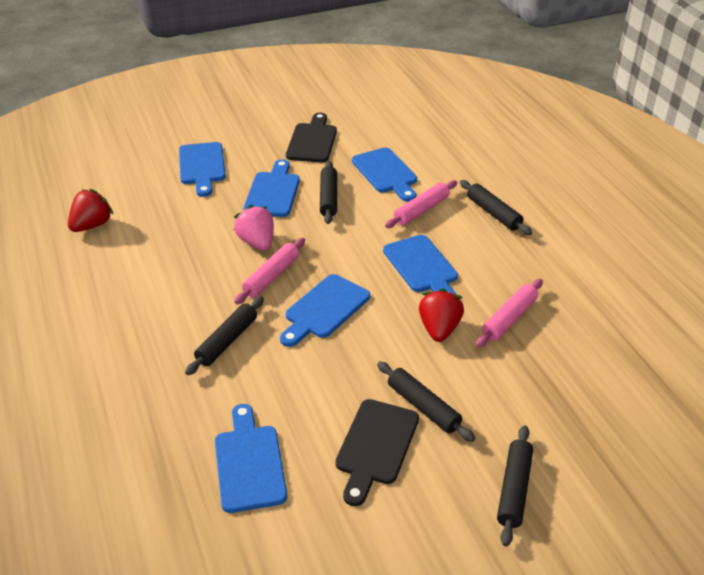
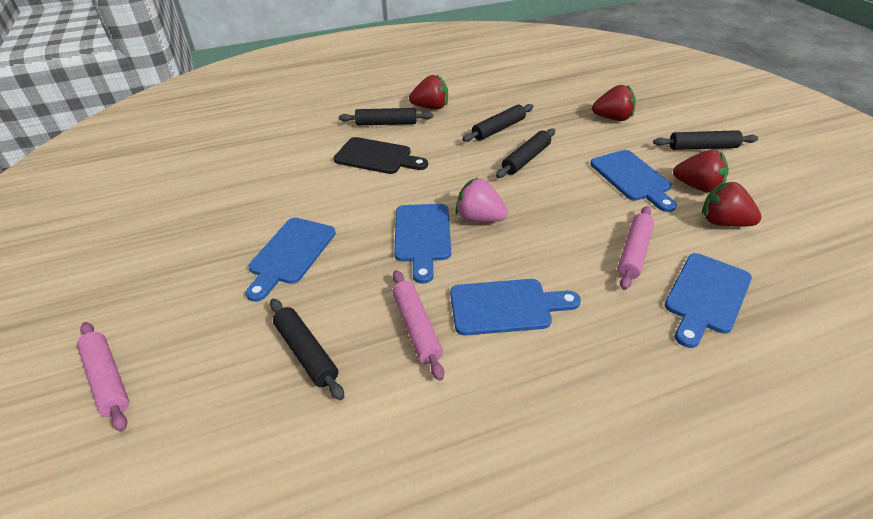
black cutting board: 2 -> 1
blue cutting board: 6 -> 5
red strawberry: 2 -> 4

